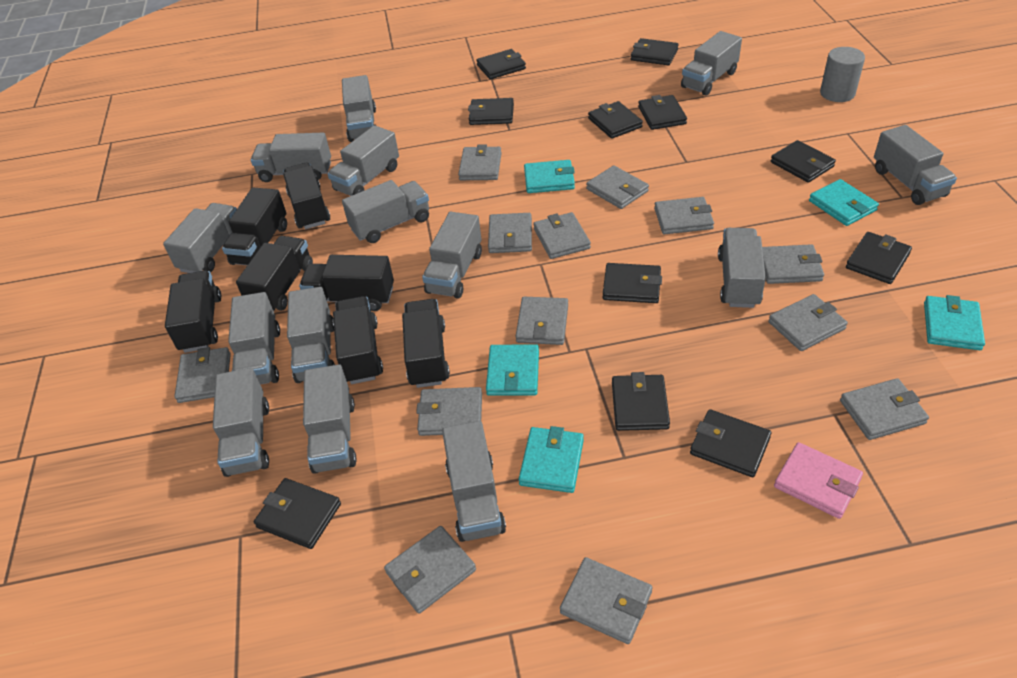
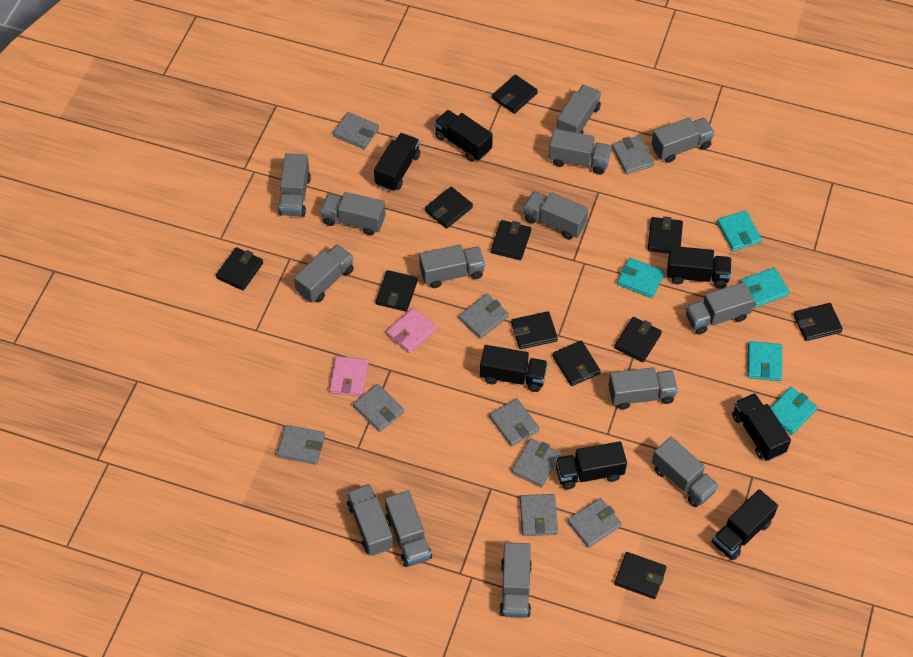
grey cylinder: 1 -> 0
grey wallet: 13 -> 9
pink wallet: 1 -> 2

